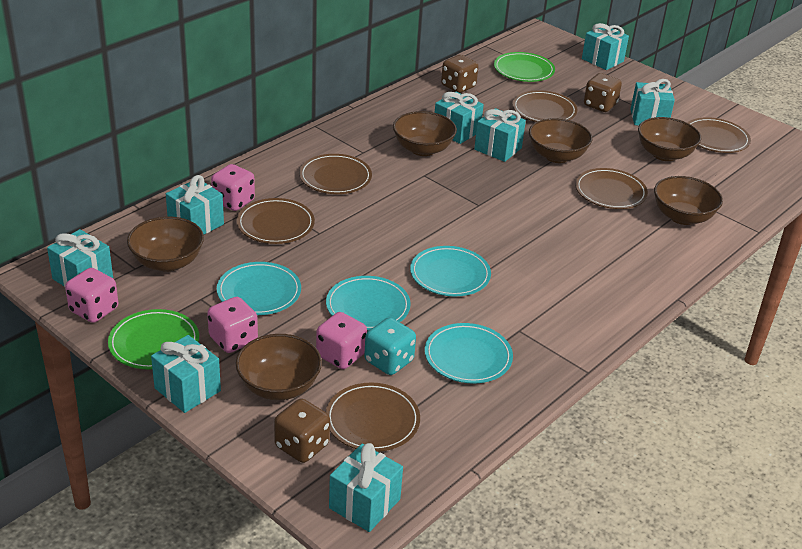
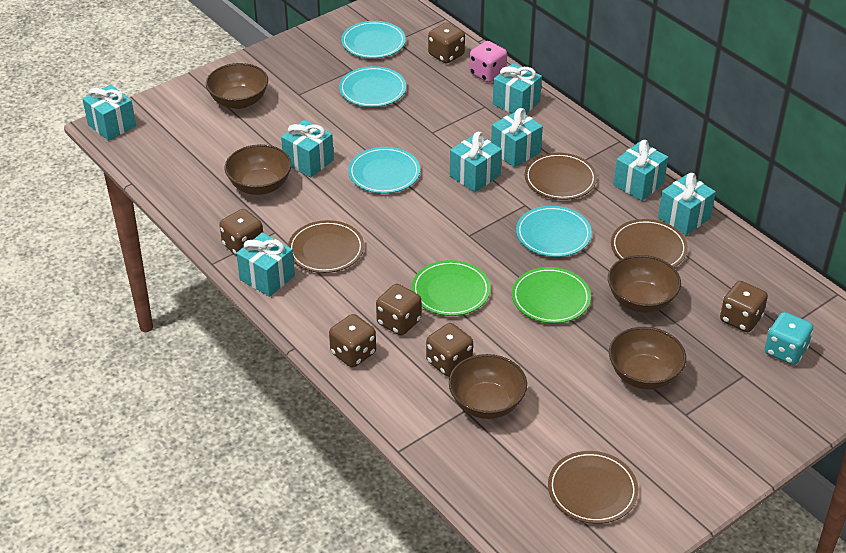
brown bowl: 6 -> 5
brown dice: 3 -> 6
brown plate: 6 -> 4
pink dice: 4 -> 1

